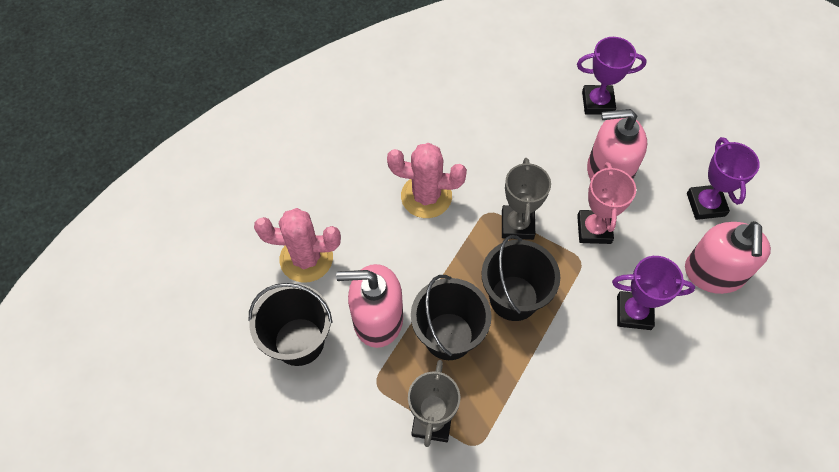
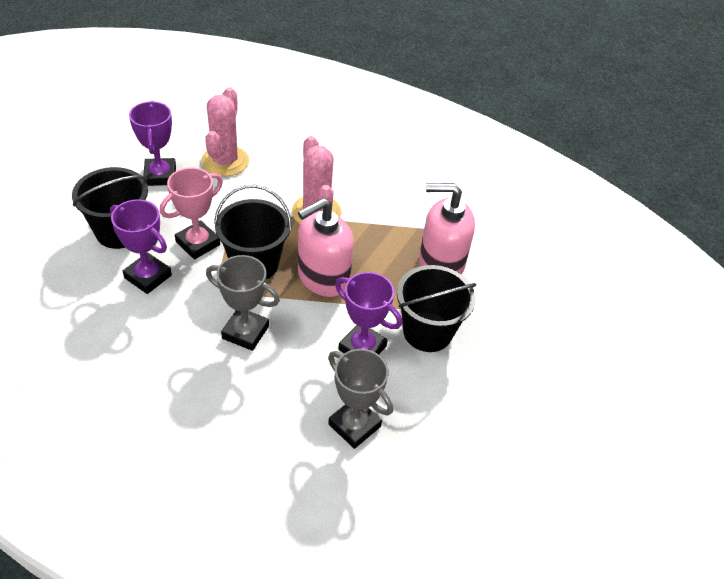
pink soap dispenser: 3 -> 2

